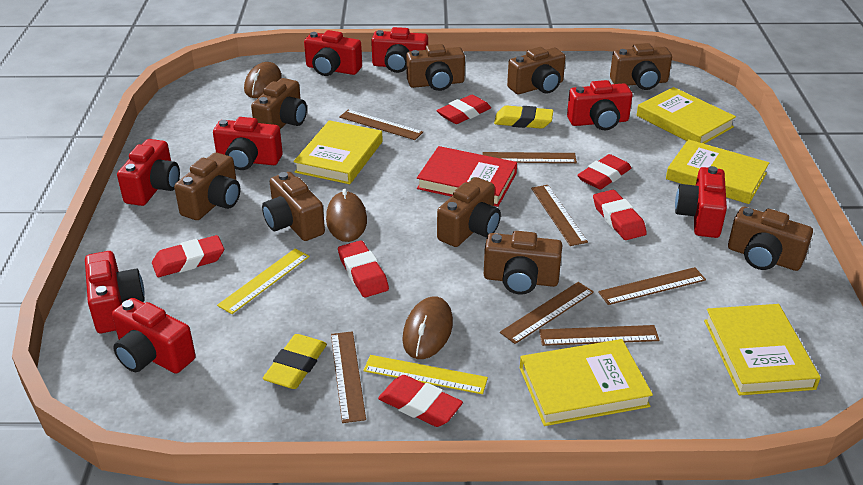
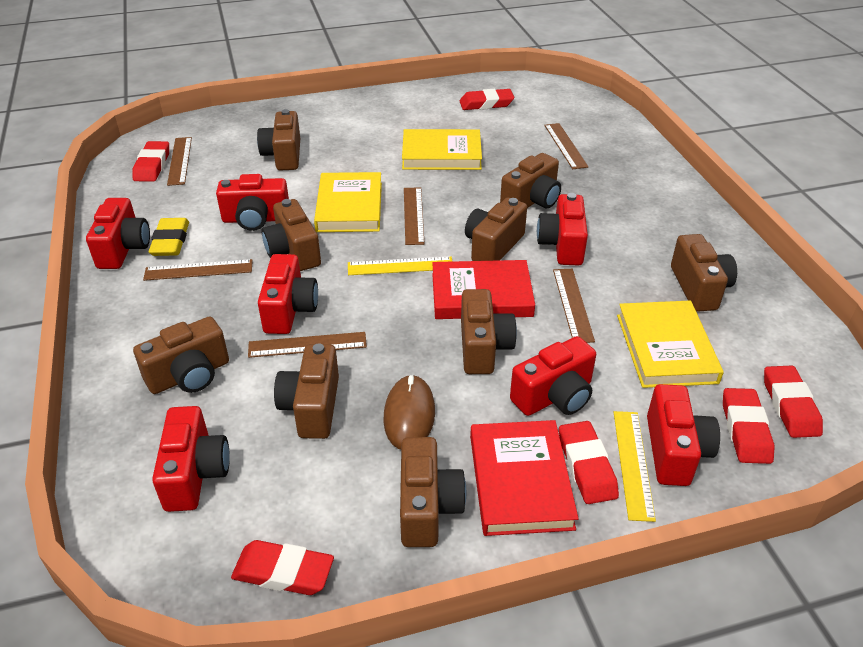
brown mouse: 3 -> 1
brown ruler: 7 -> 6
red book: 1 -> 2
red camera: 8 -> 7
yellow book: 5 -> 3
yellow eraser: 2 -> 1

